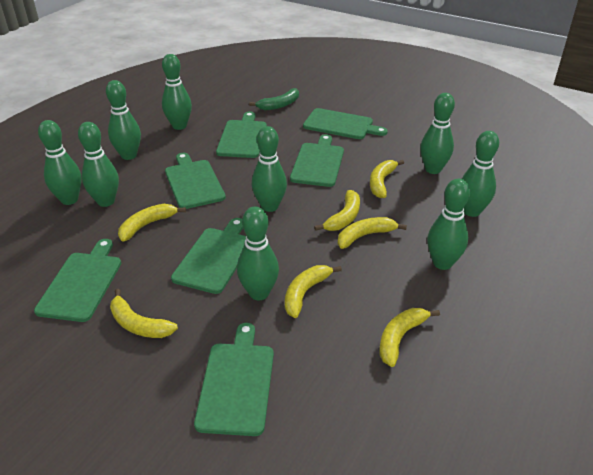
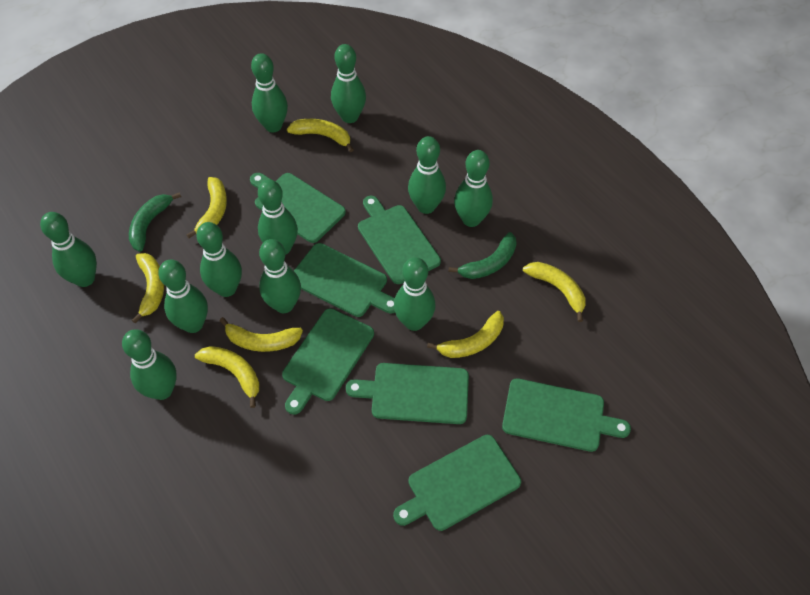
green banana: 1 -> 2
green bowling pin: 9 -> 11

